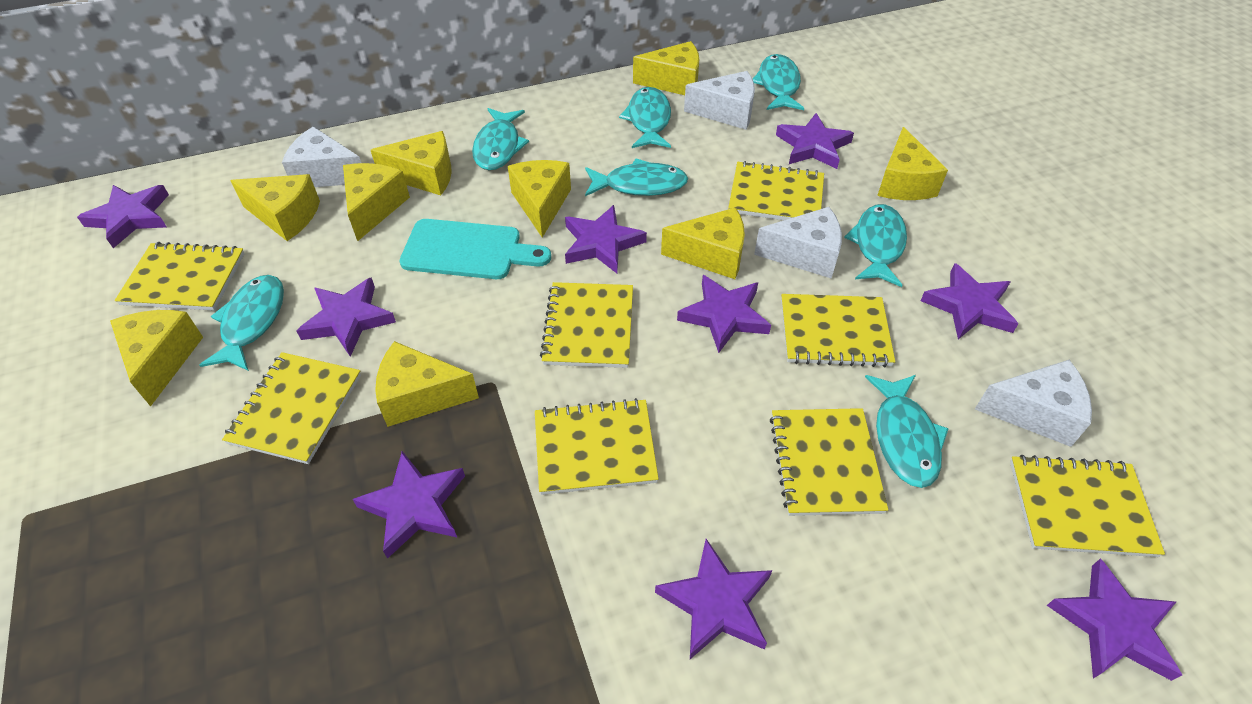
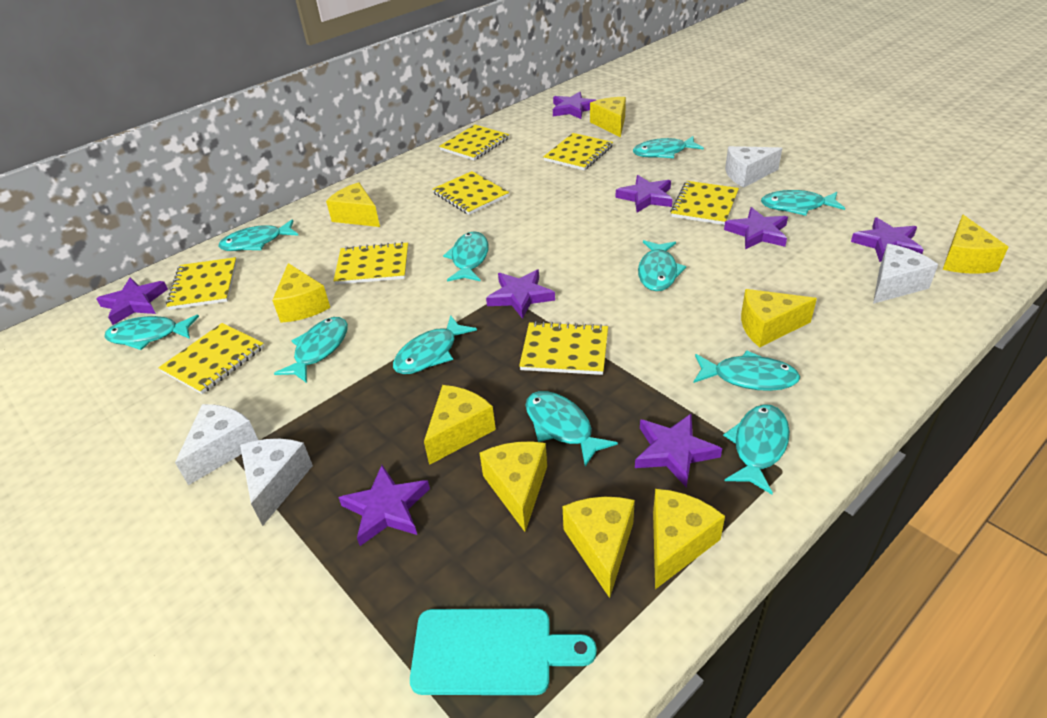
purple star: 9 -> 8
turquoise fish: 7 -> 11

